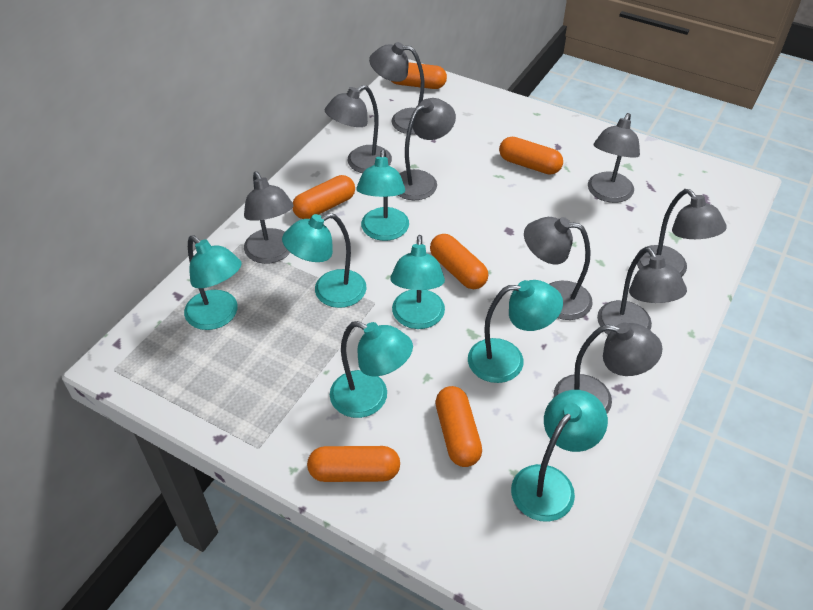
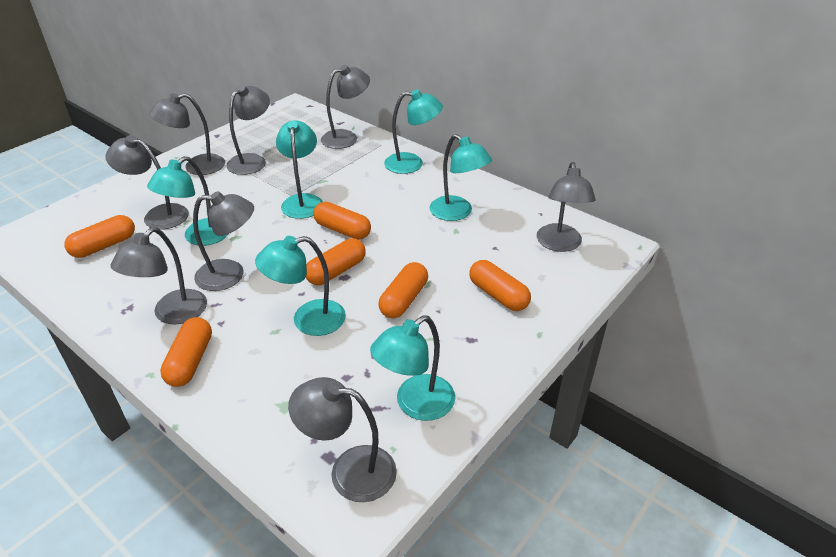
grey lamp: 9 -> 8
turquoise lamp: 7 -> 6

